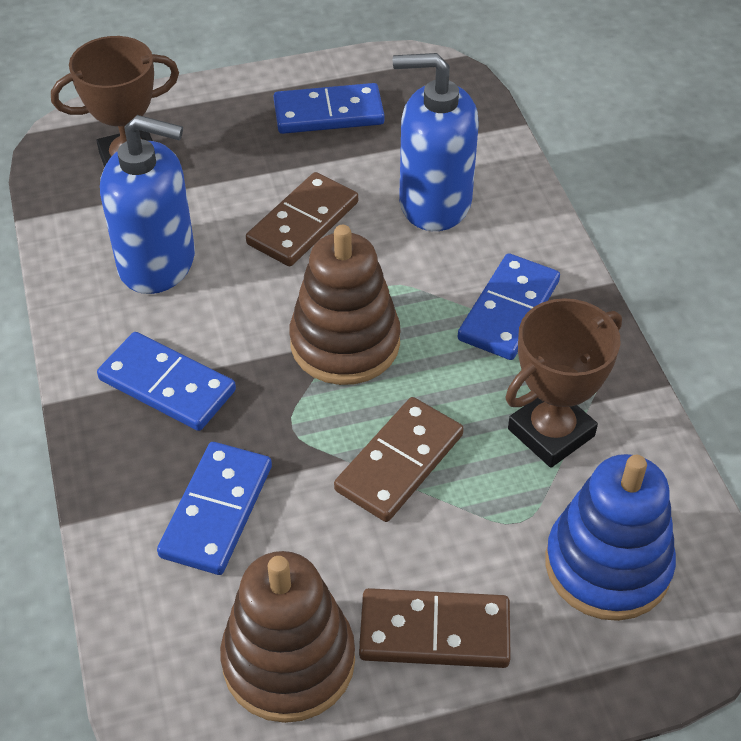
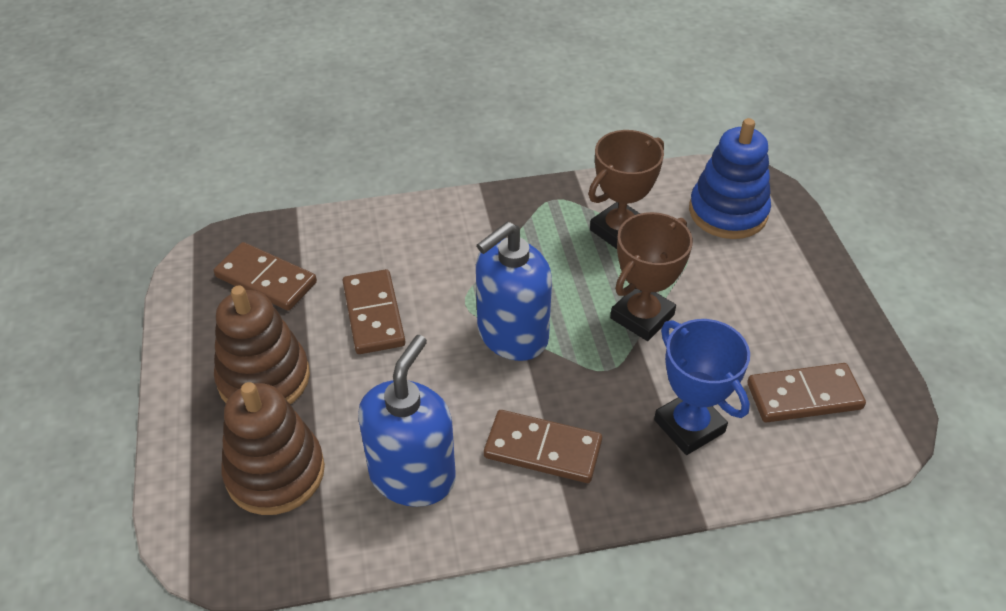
blue domino: 4 -> 0
blue trophy: 0 -> 1
brown domino: 3 -> 4

